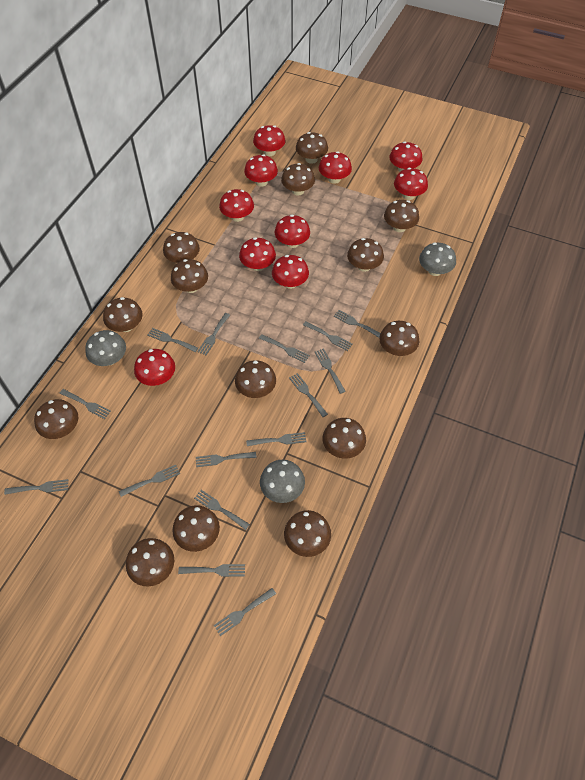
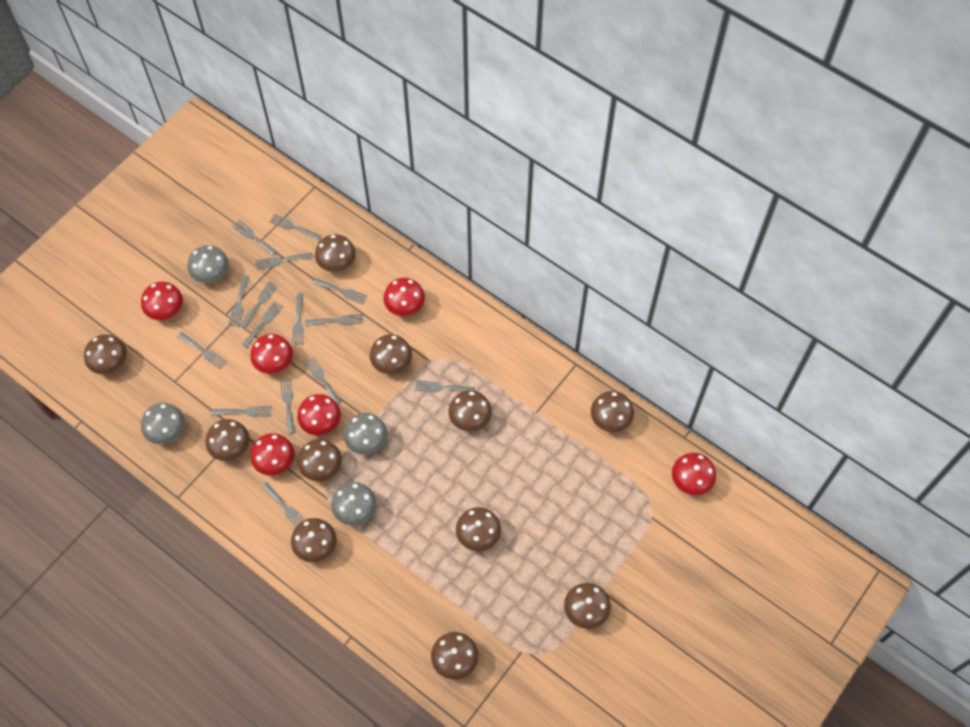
brown mushroom: 14 -> 11
grey mushroom: 3 -> 4
red mushroom: 10 -> 6

